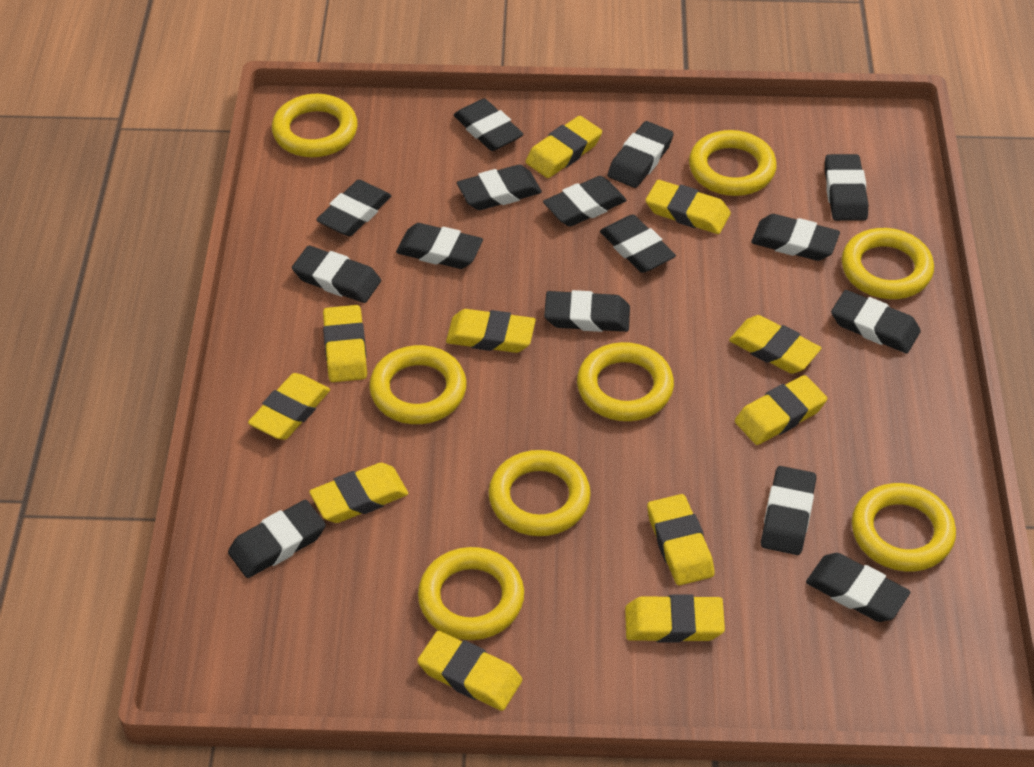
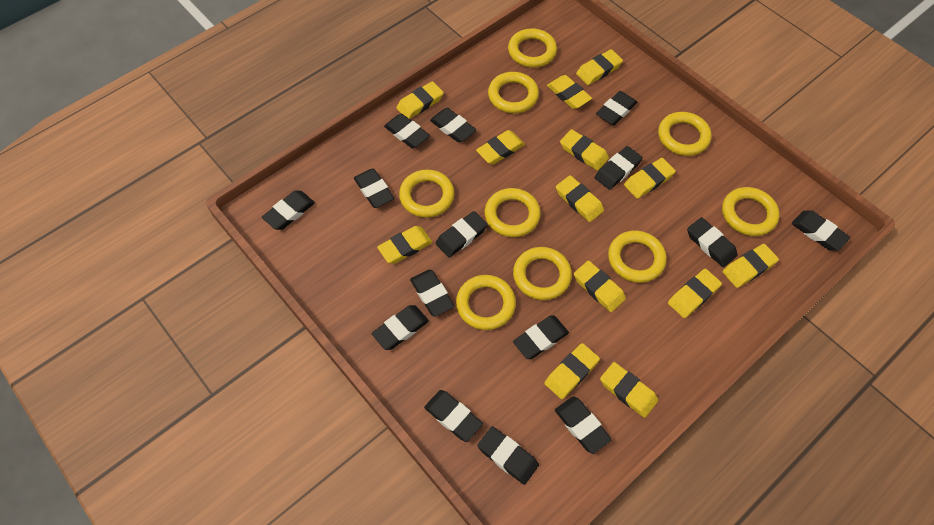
yellow eraser: 11 -> 13
yellow ring: 8 -> 9

